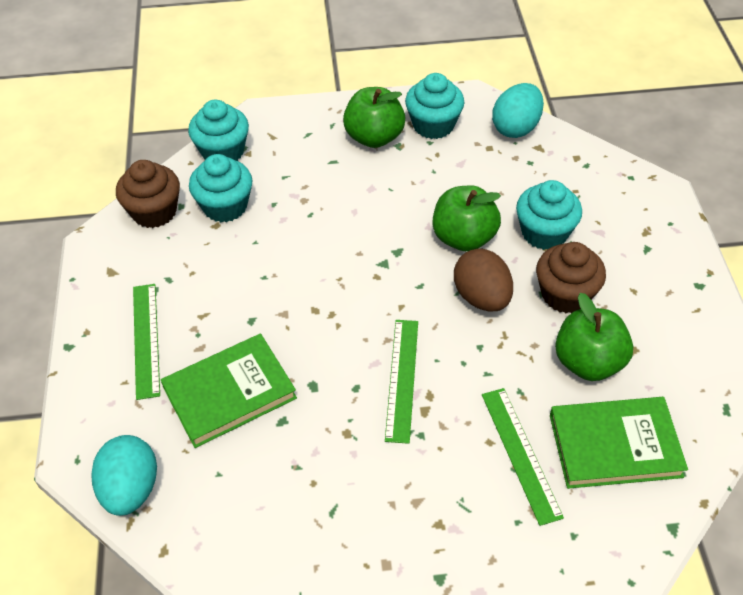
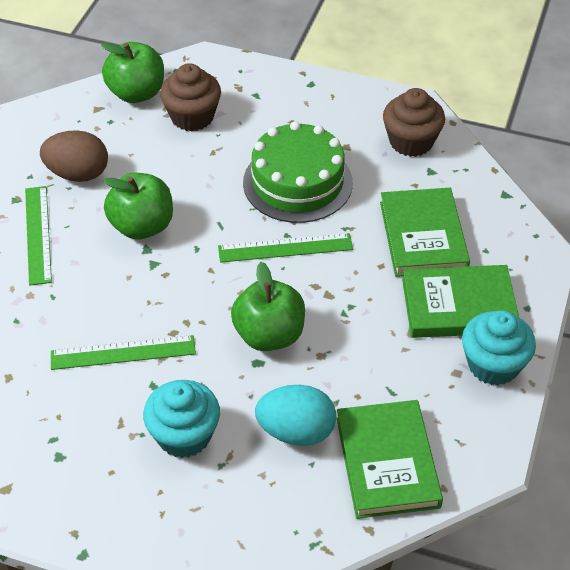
green book: 2 -> 3
green cake: 0 -> 1
turquoise cupcake: 4 -> 2
turquoise egg: 2 -> 1

